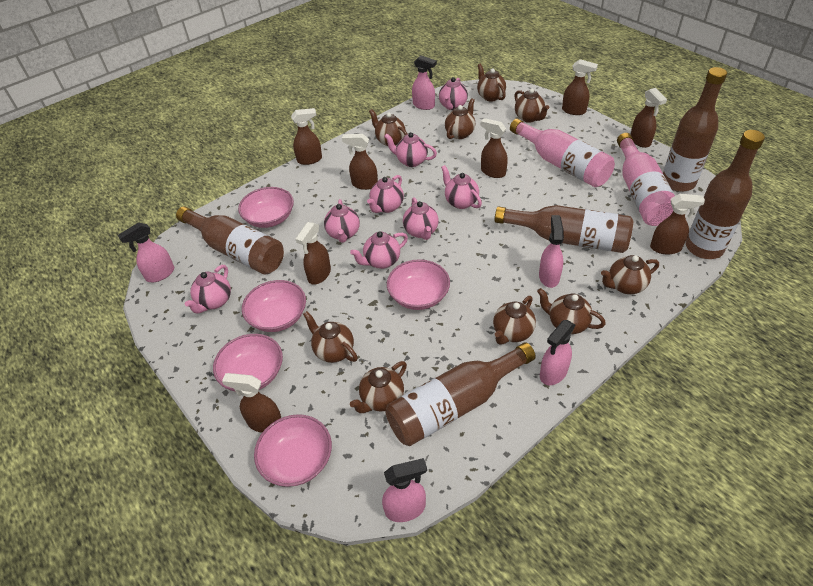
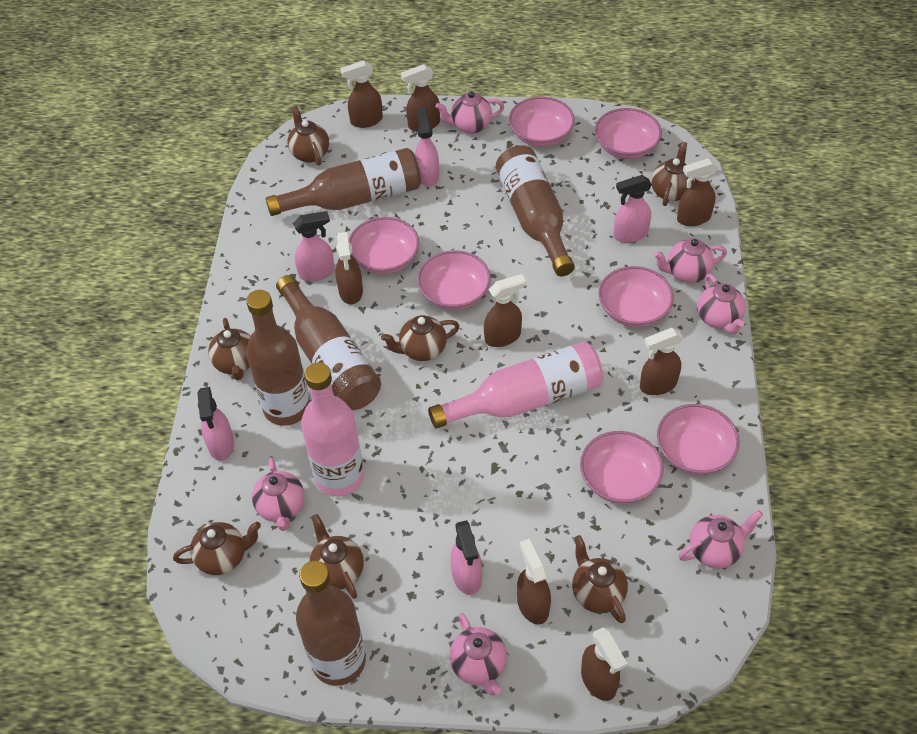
brown teapot: 9 -> 7
pink bowl: 5 -> 7
pink teapot: 8 -> 6

